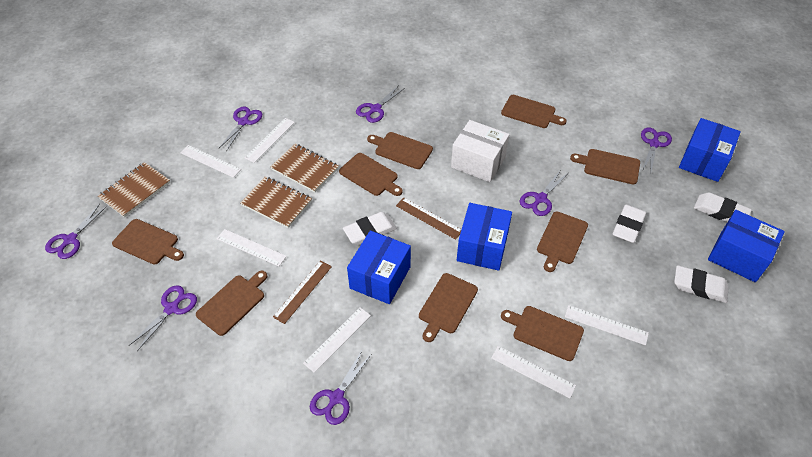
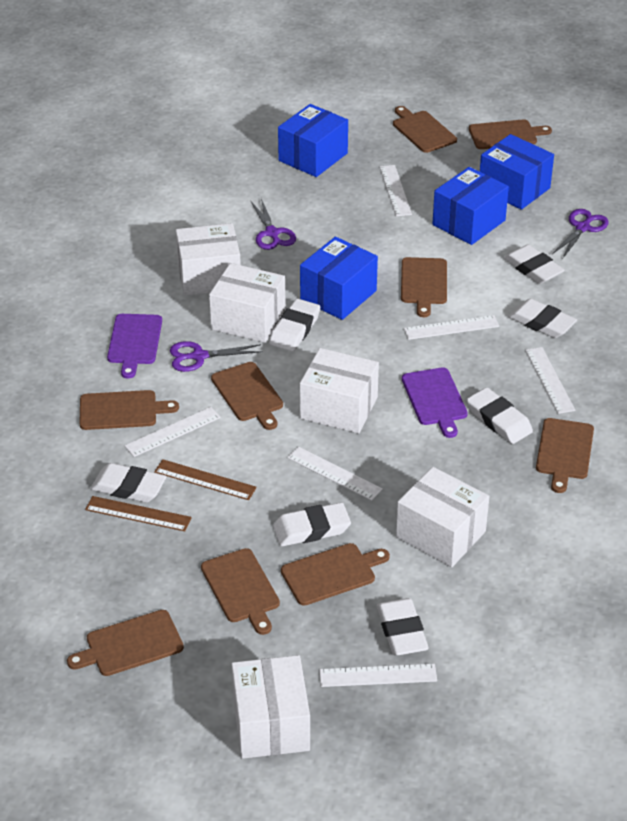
brown notebook: 3 -> 0
purple cutting board: 0 -> 2
purple scissors: 7 -> 3
white box: 1 -> 5
white eraser: 4 -> 7

